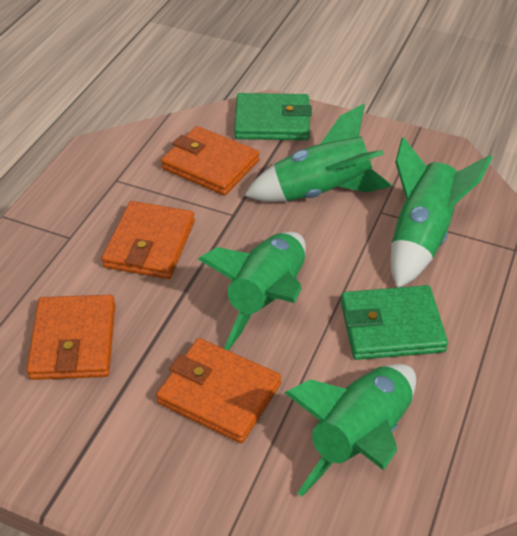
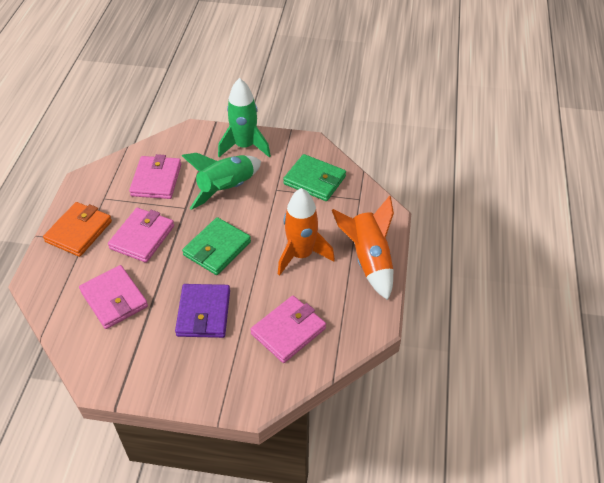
green rocket: 4 -> 2
orange rocket: 0 -> 2
orange wallet: 4 -> 1
pink wallet: 0 -> 4
purple wallet: 0 -> 1

